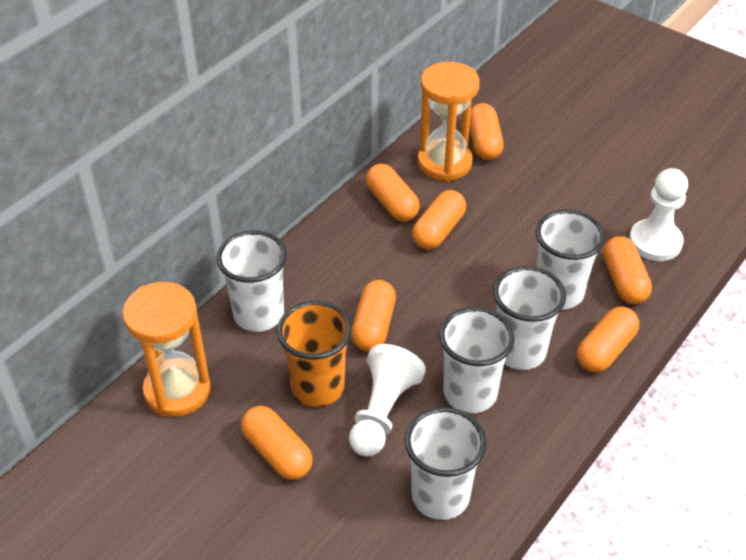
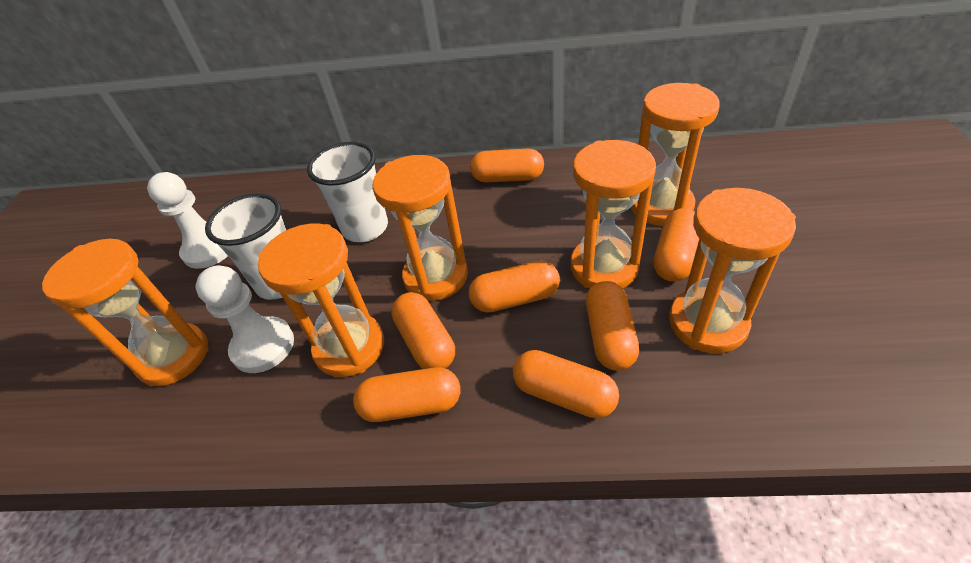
orange cup: 1 -> 0
orange hourglass: 2 -> 6
white cup: 5 -> 2

